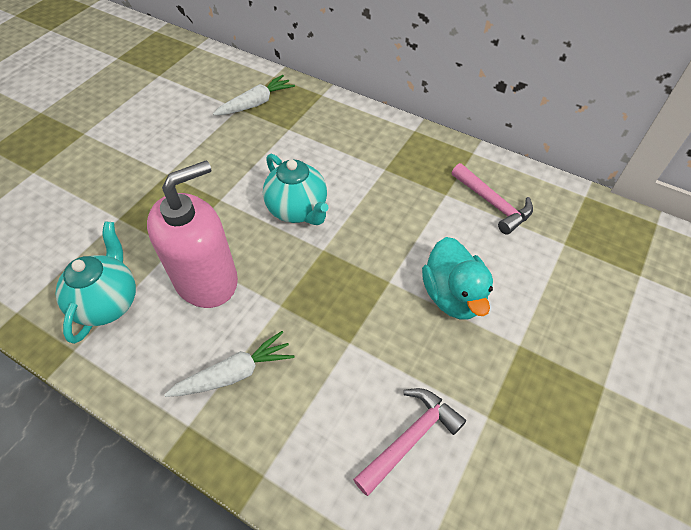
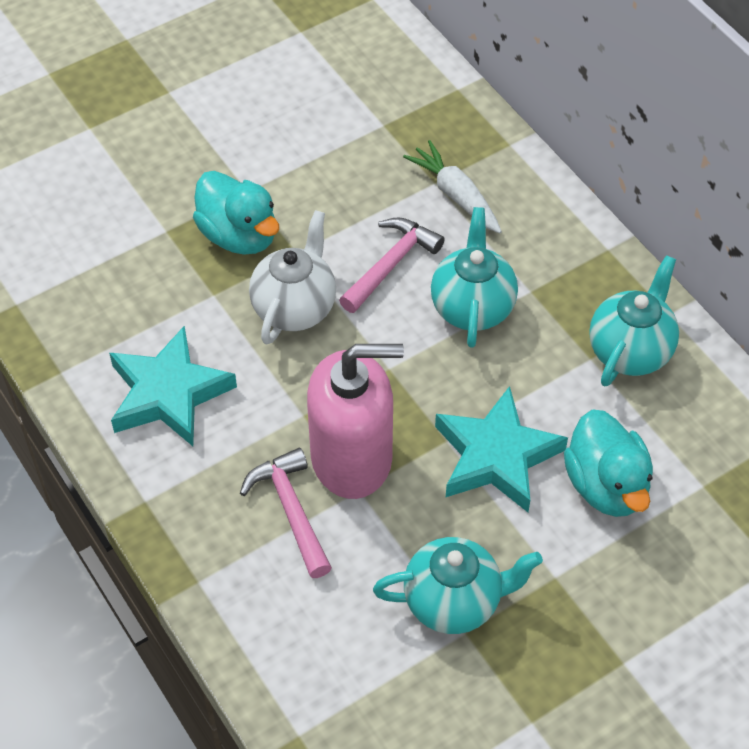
turquoise duck: 1 -> 2
turquoise star: 0 -> 2
turquoise teapot: 2 -> 3
white carrot: 2 -> 1
white teapot: 0 -> 1

